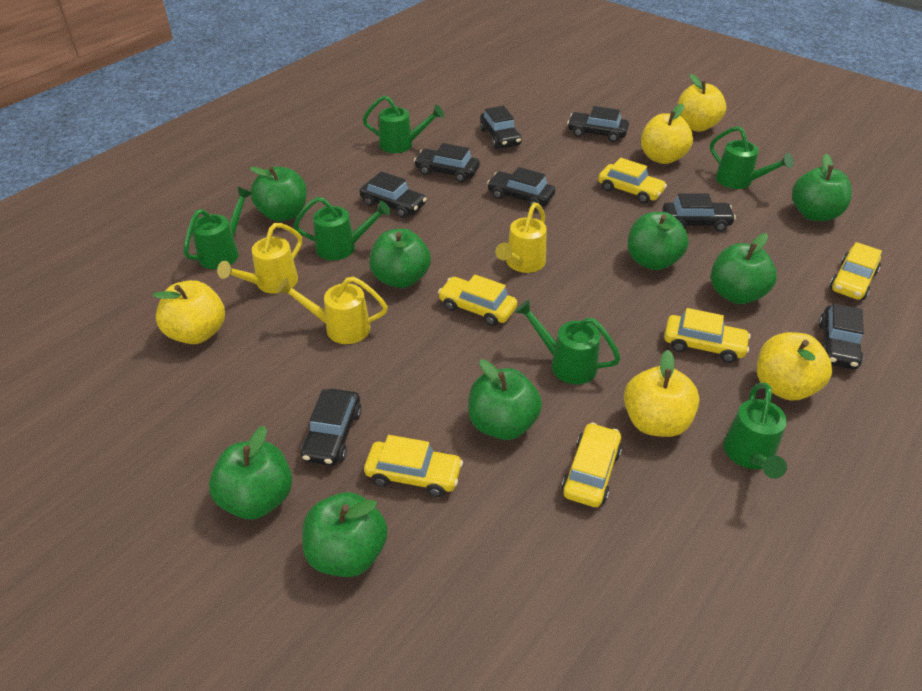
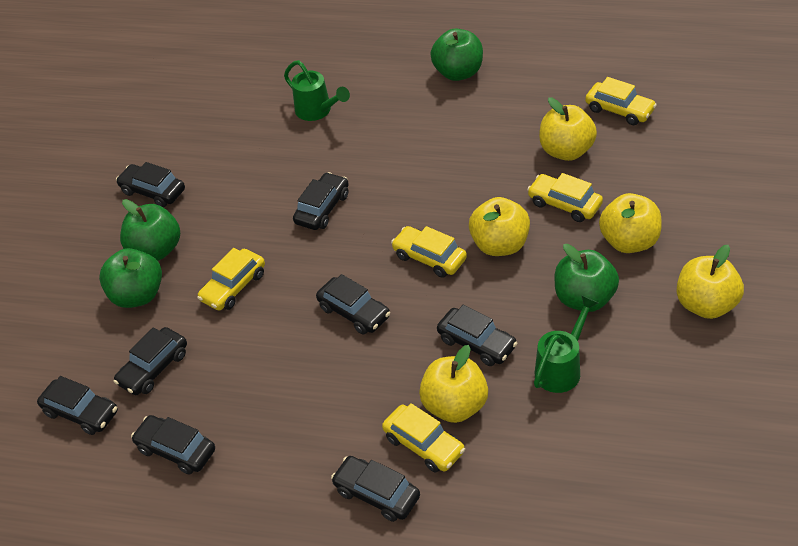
green apple: 8 -> 4
green watering can: 6 -> 2
yellow car: 6 -> 5
yellow watering can: 3 -> 0

